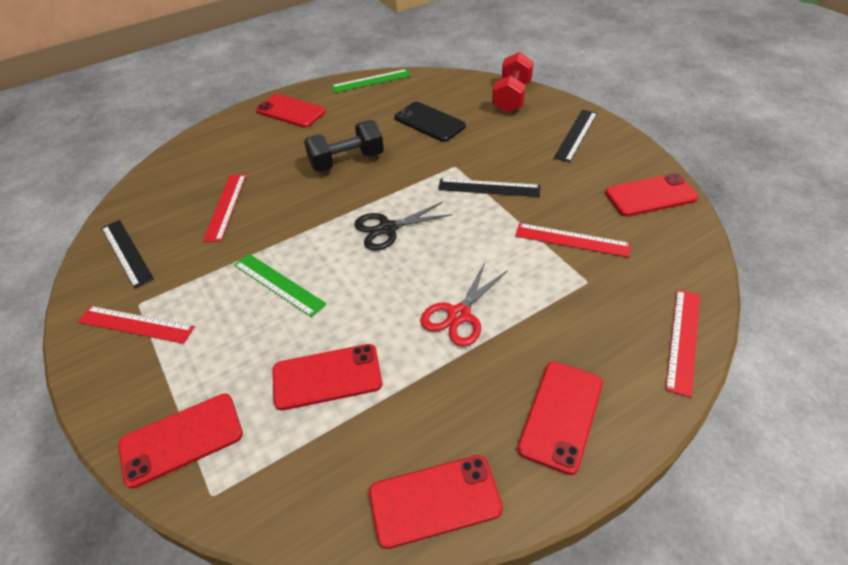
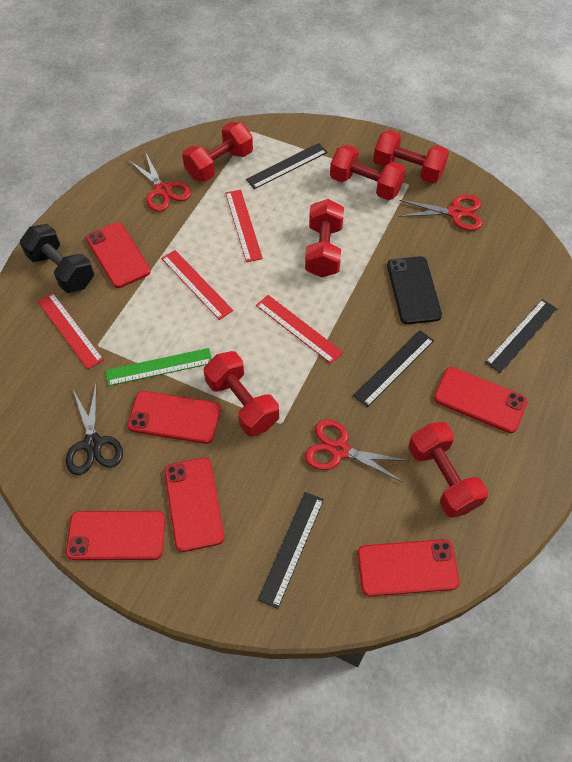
black ruler: 3 -> 4
green ruler: 2 -> 1
red dumbbell: 1 -> 6
red scissors: 1 -> 3

